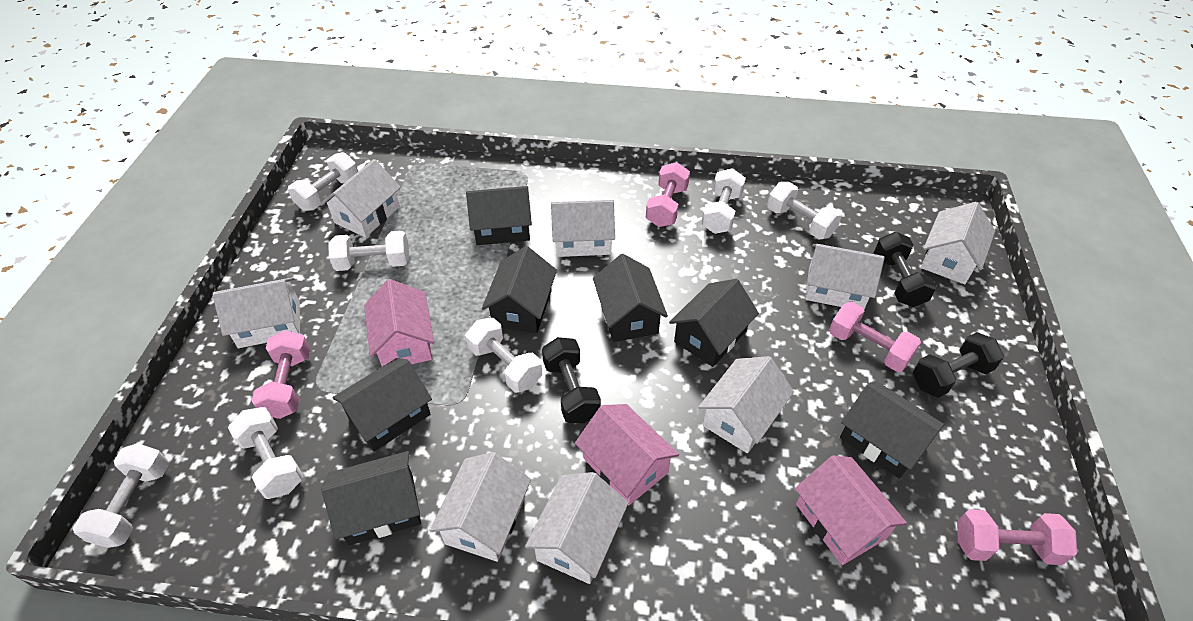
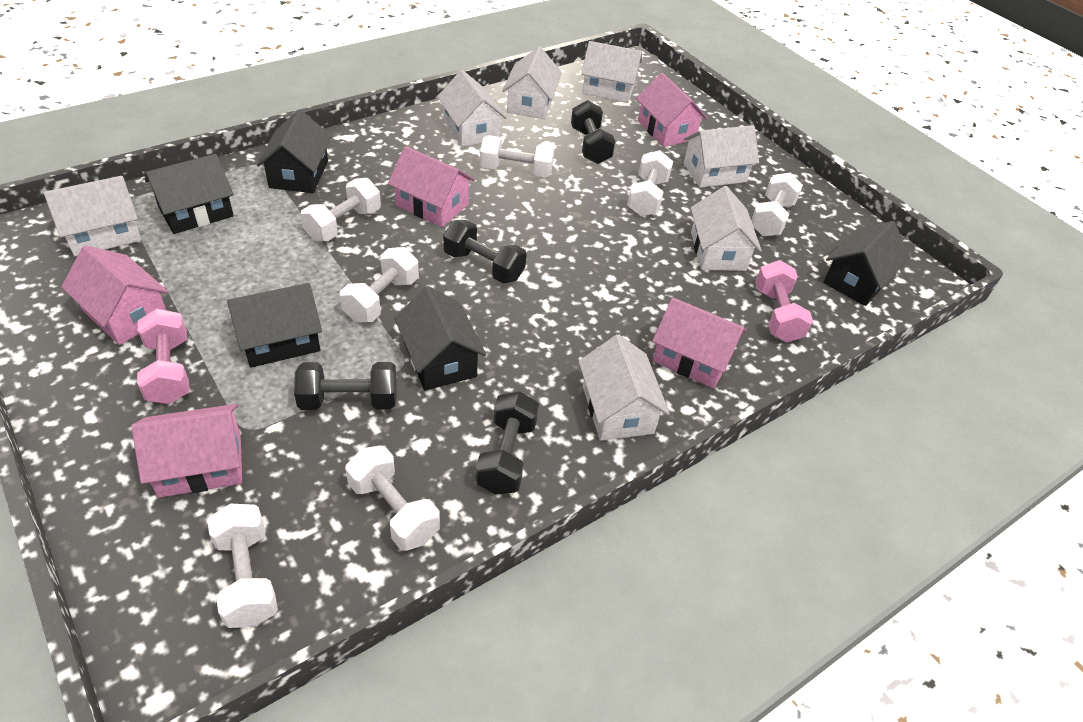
black dumbbell: 3 -> 4
black house: 7 -> 5
pink dumbbell: 4 -> 2
pink house: 3 -> 5
white house: 8 -> 7

